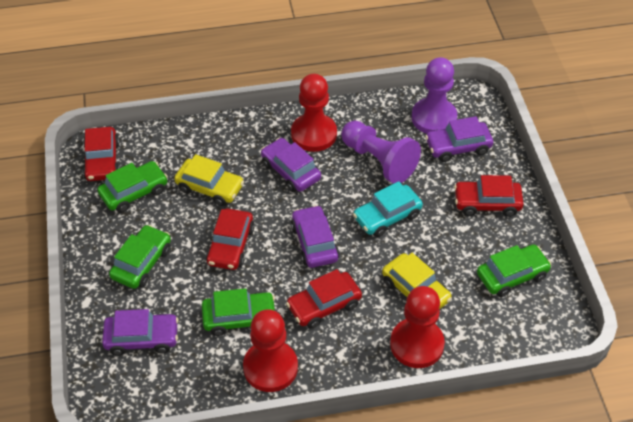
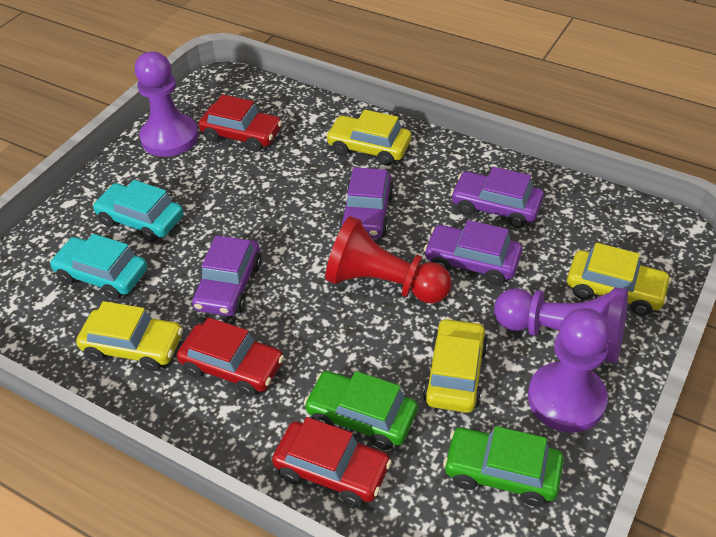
green car: 4 -> 2
purple pawn: 2 -> 3
red car: 4 -> 3
red pawn: 3 -> 1
turquoise car: 1 -> 2
yellow car: 2 -> 4

